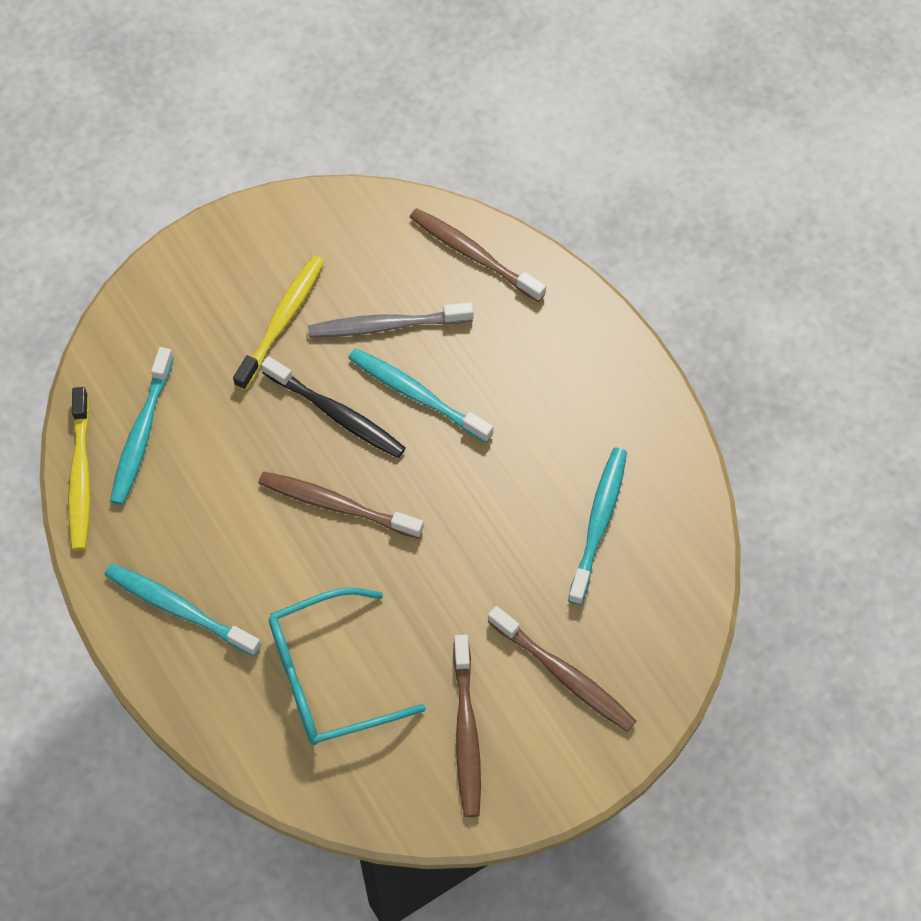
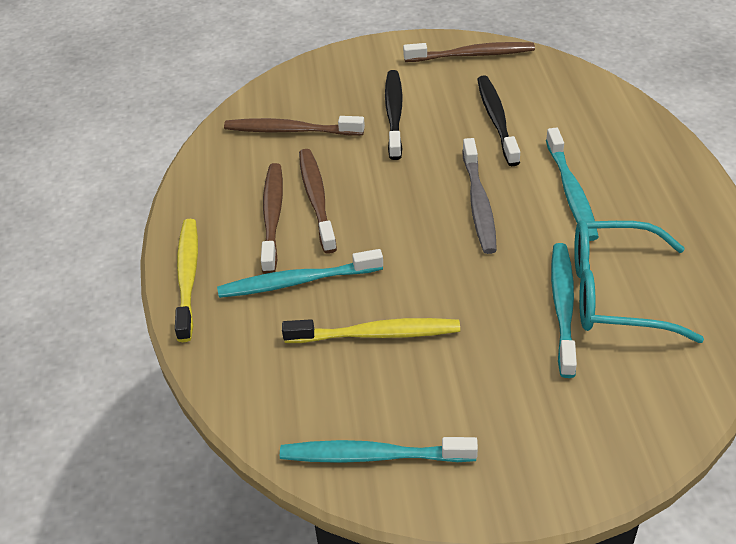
black toothbrush: 1 -> 2

